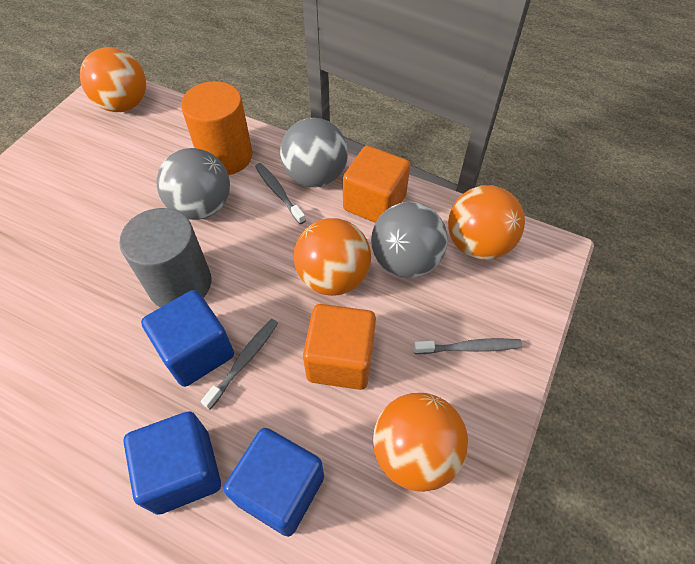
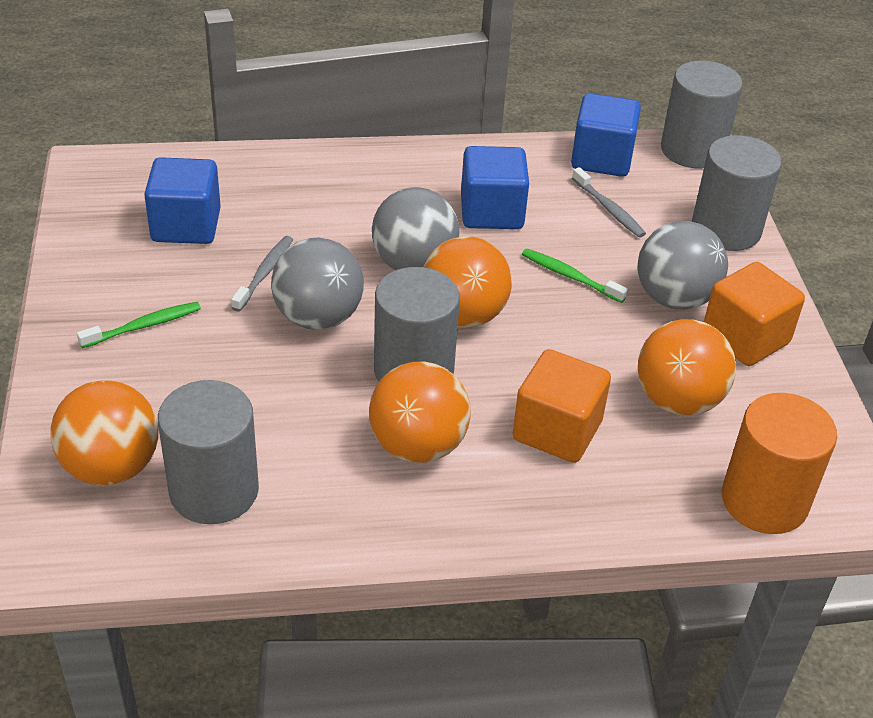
green toothbrush: 0 -> 2
grey cylinder: 1 -> 4
grey toothbrush: 3 -> 2

